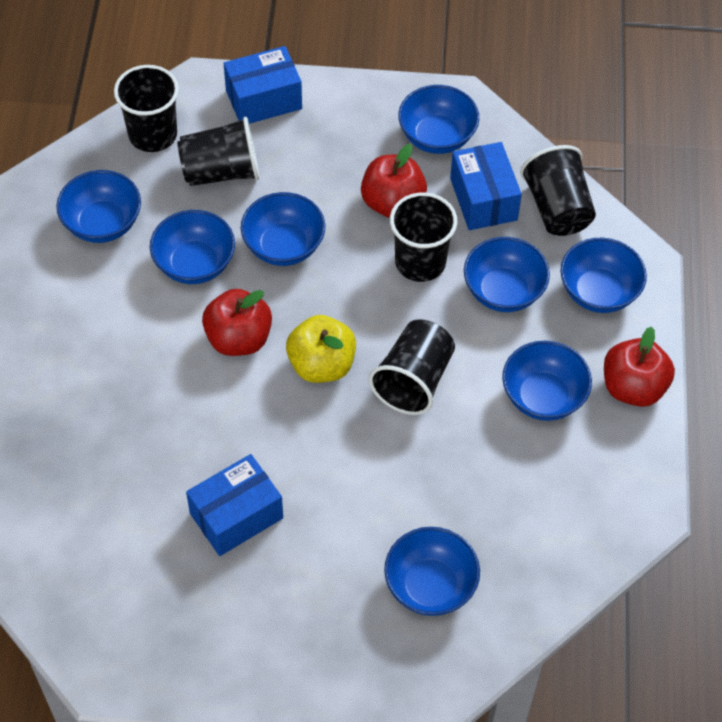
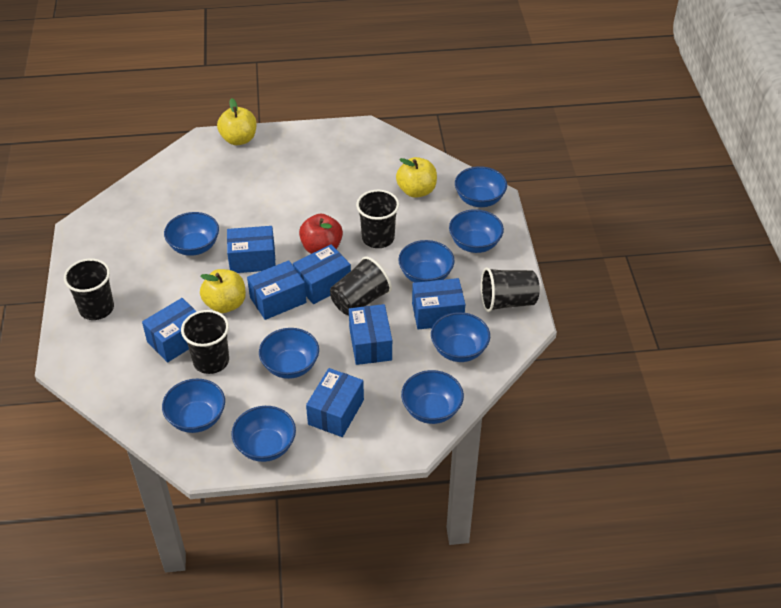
blue bowl: 8 -> 9
blue box: 3 -> 7
red apple: 3 -> 1
yellow apple: 1 -> 3

